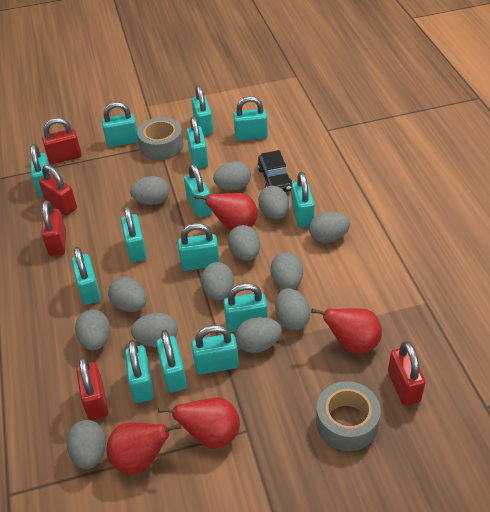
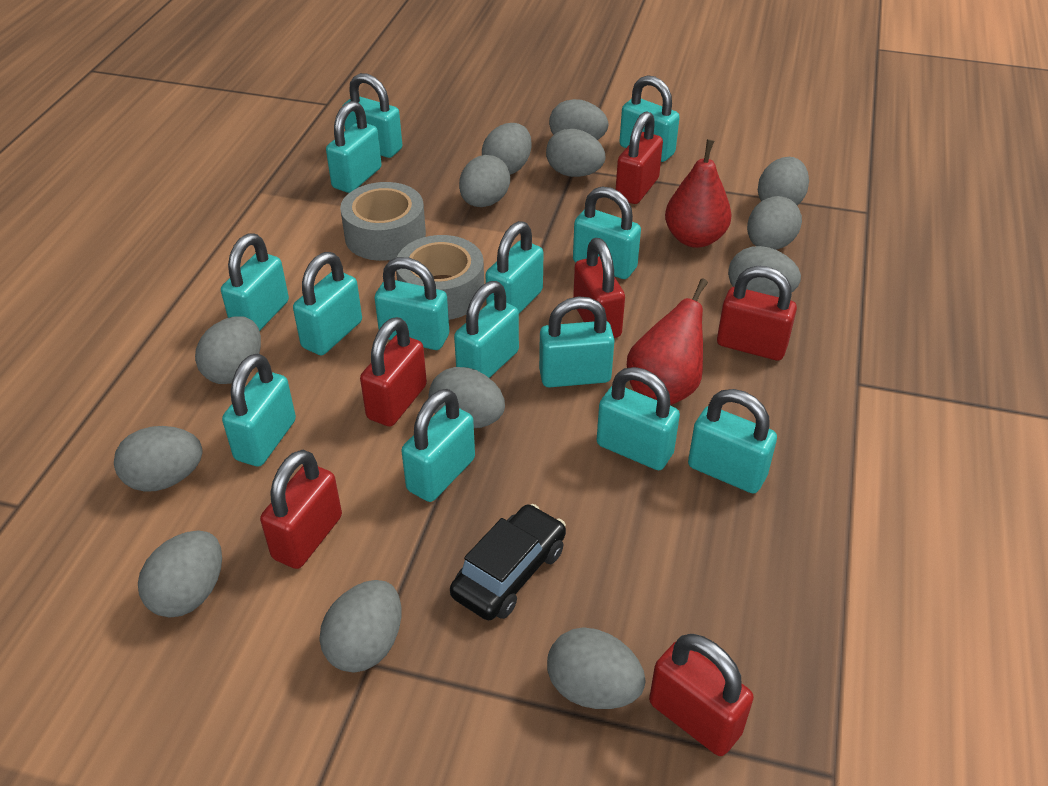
red padlock: 5 -> 6
red pear: 4 -> 2

